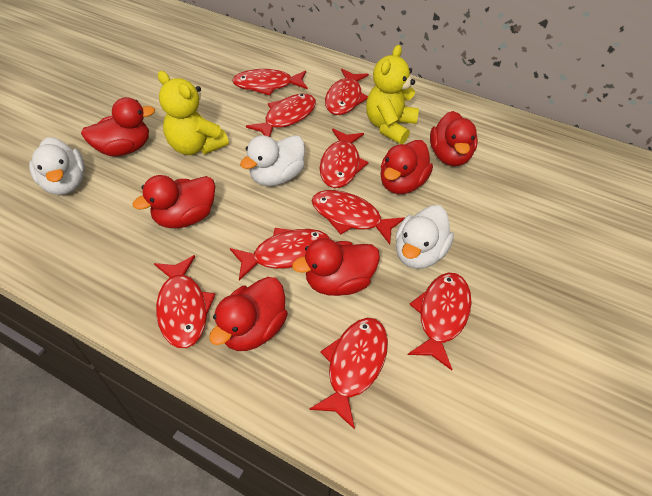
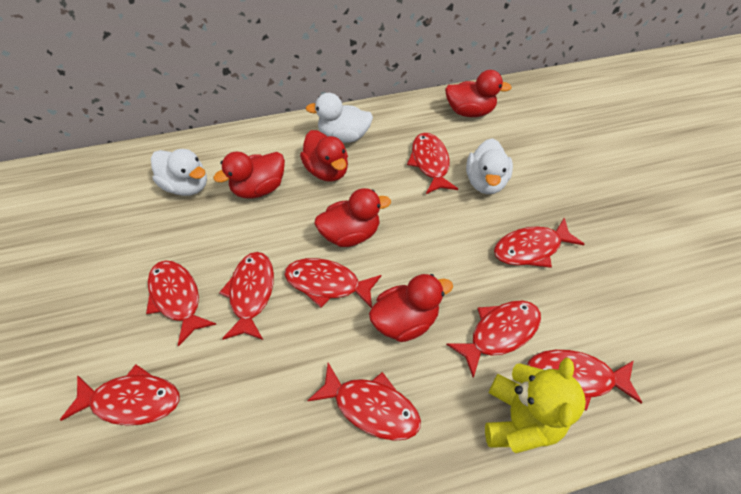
red duck: 6 -> 5
yellow teddy bear: 2 -> 1

